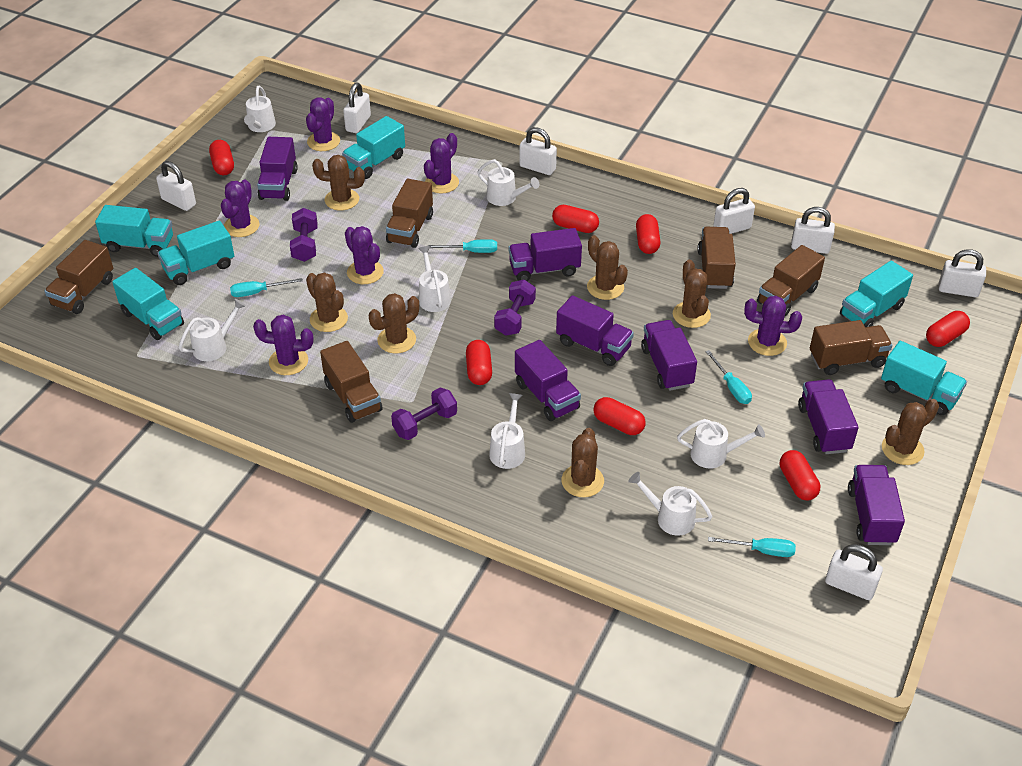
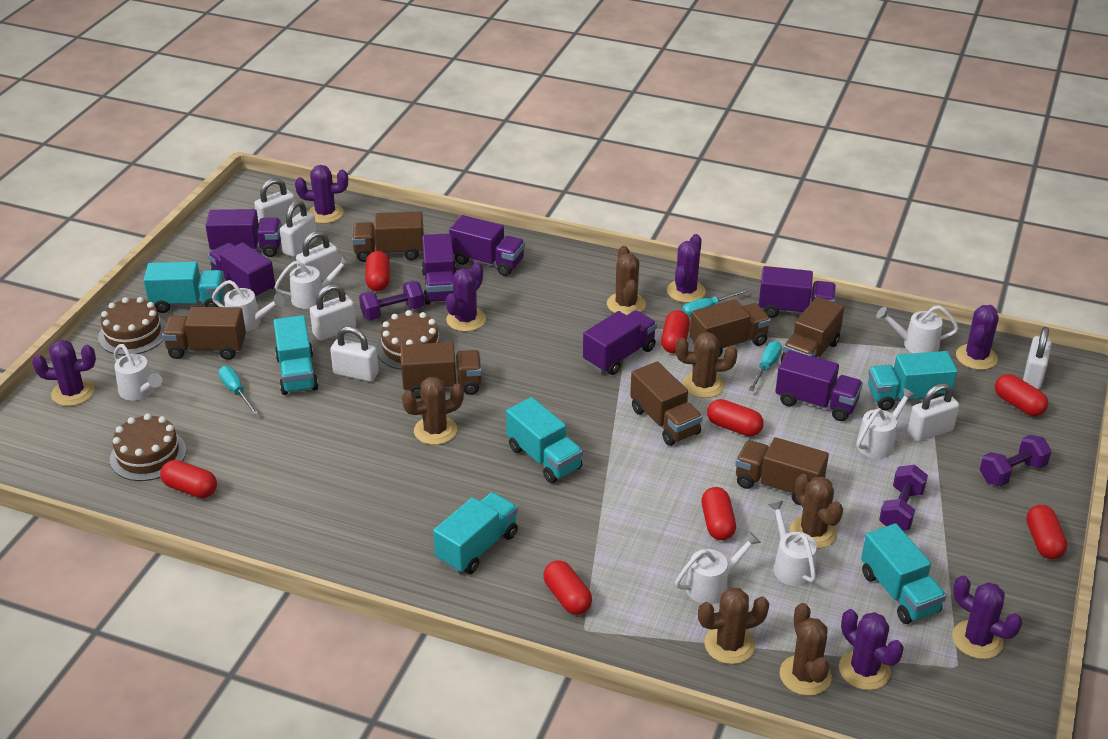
brown cactus: 7 -> 6
brown cake: 0 -> 3
brown truck: 6 -> 7
purple cactus: 6 -> 7
red capsule: 7 -> 8
turquoise screwdriver: 4 -> 3

